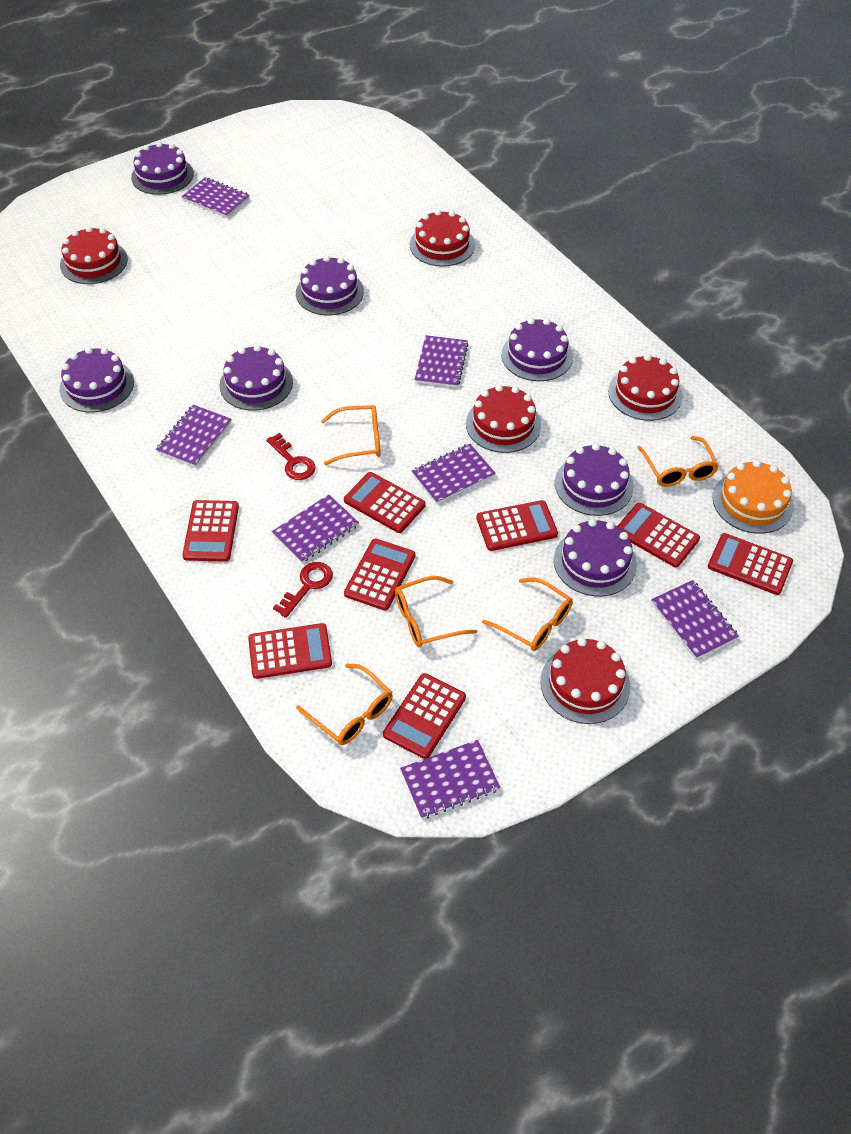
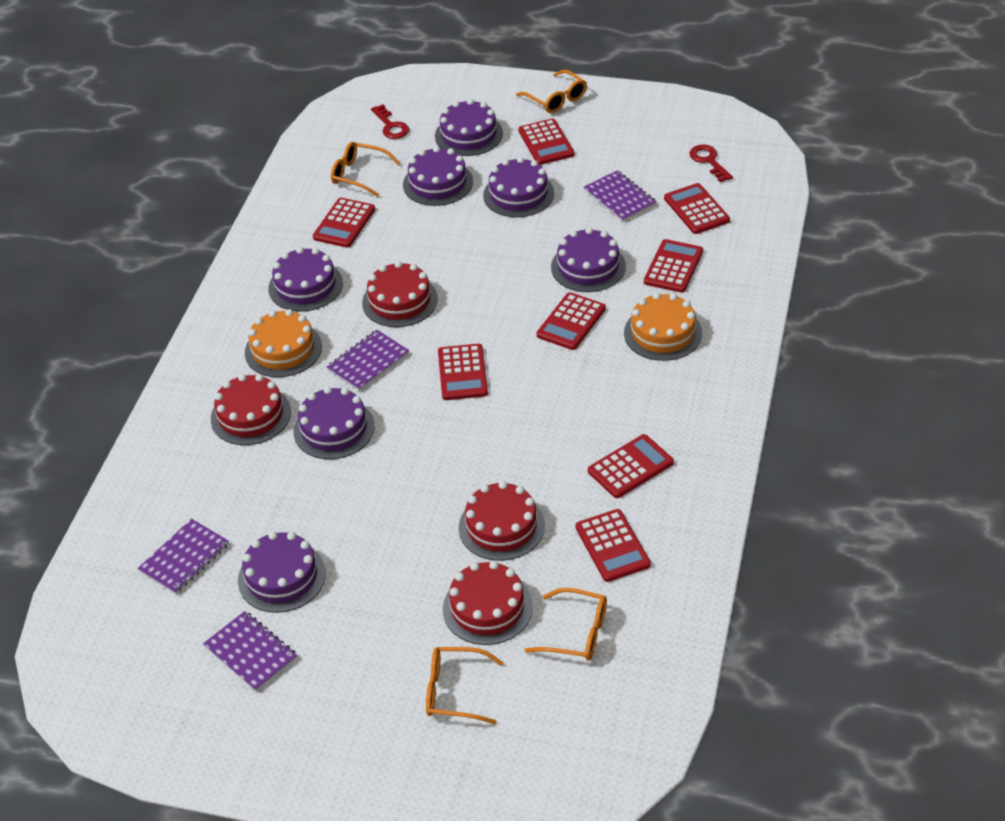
orange cake: 1 -> 2
orange glasses: 5 -> 4
purple notebook: 7 -> 4
red cake: 5 -> 4

